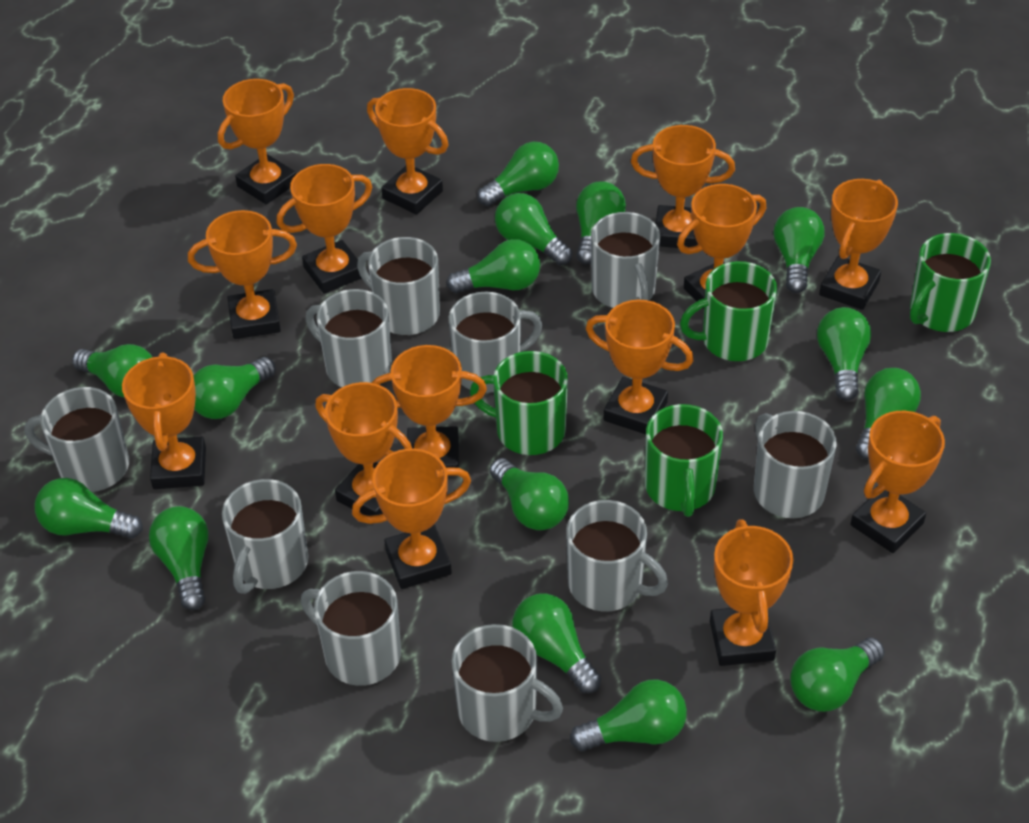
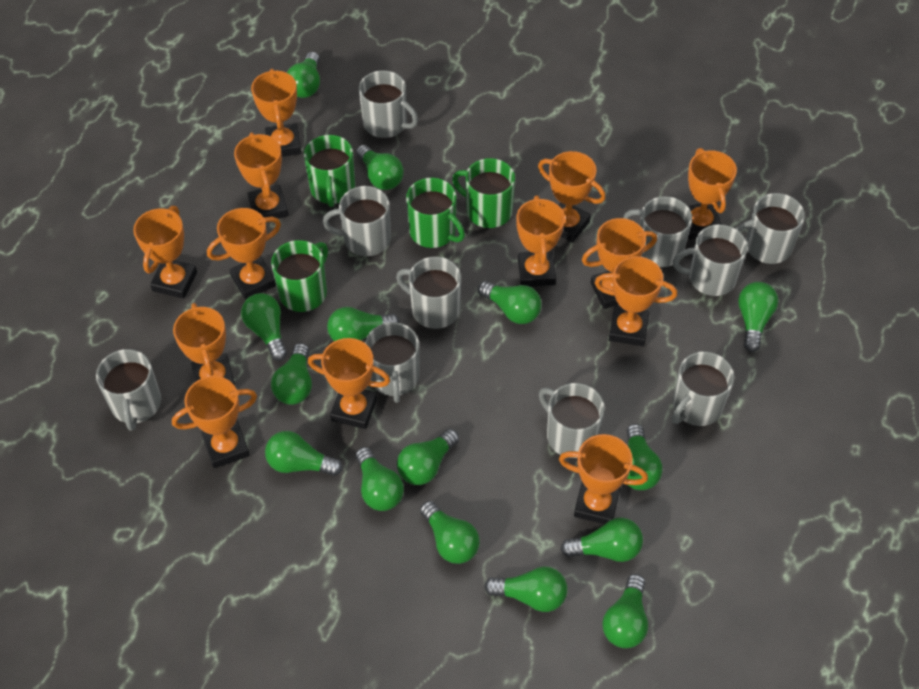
orange trophy: 14 -> 13

